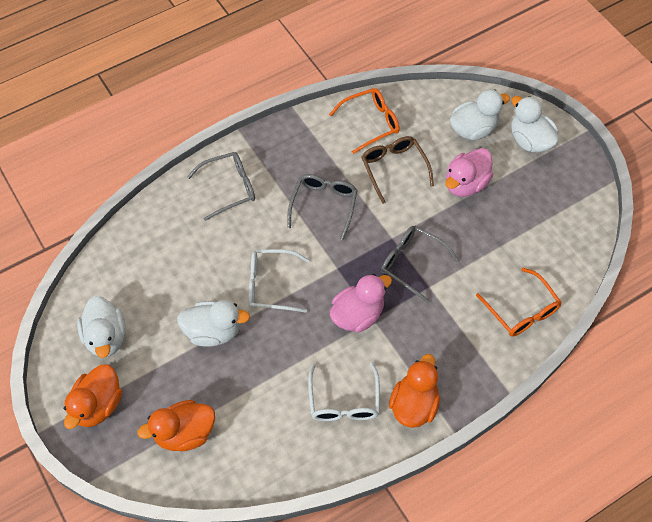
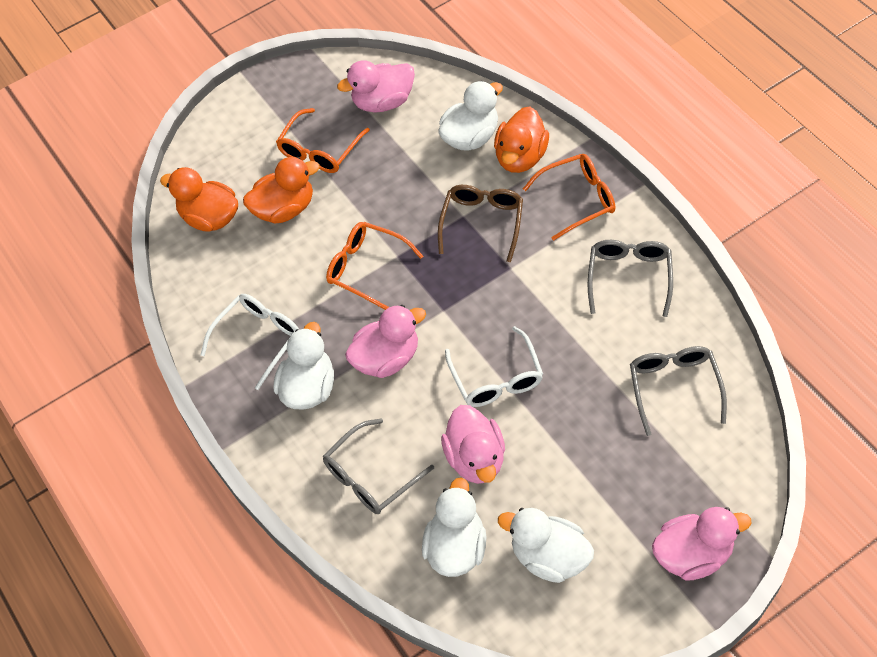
orange glasses: 2 -> 3
pink duck: 2 -> 4

